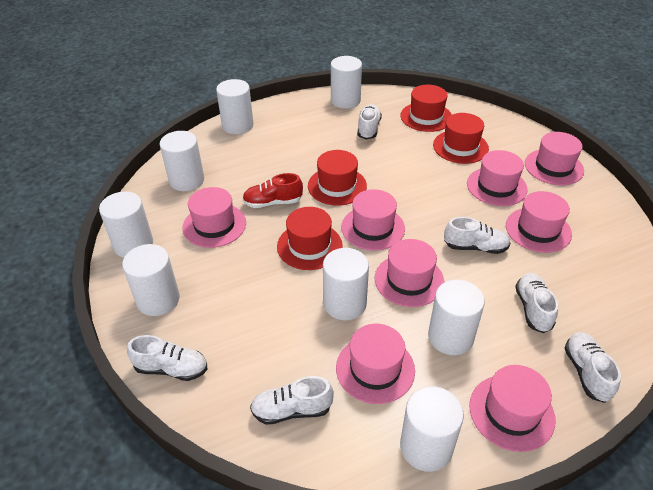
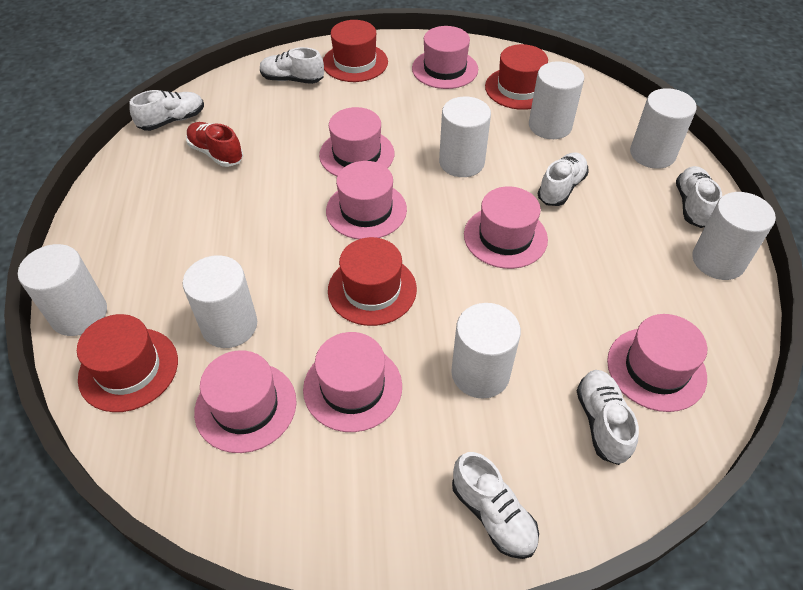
pink hat: 8 -> 7
white cylinder: 8 -> 7

